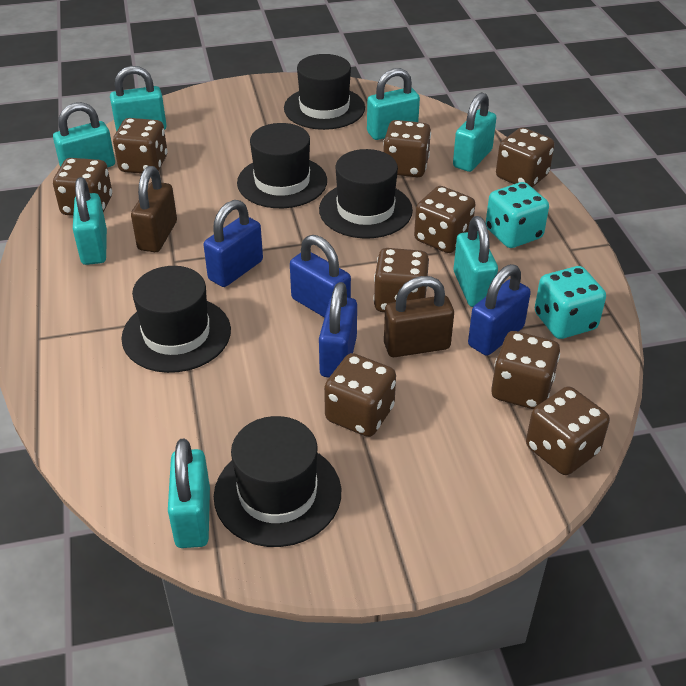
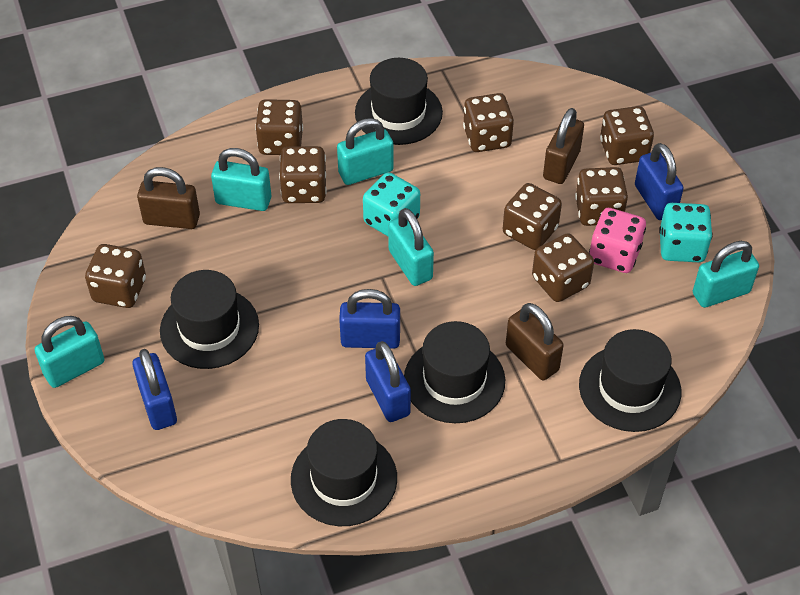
brown dice: 9 -> 8
brown padlock: 2 -> 3
pink dice: 0 -> 1
turquoise padlock: 7 -> 5

